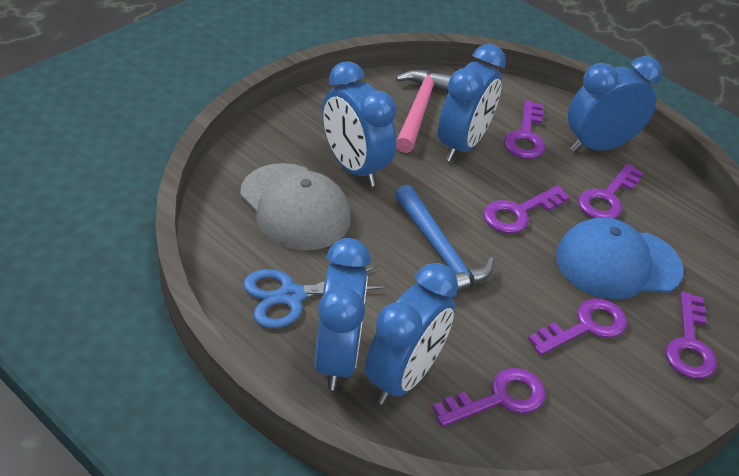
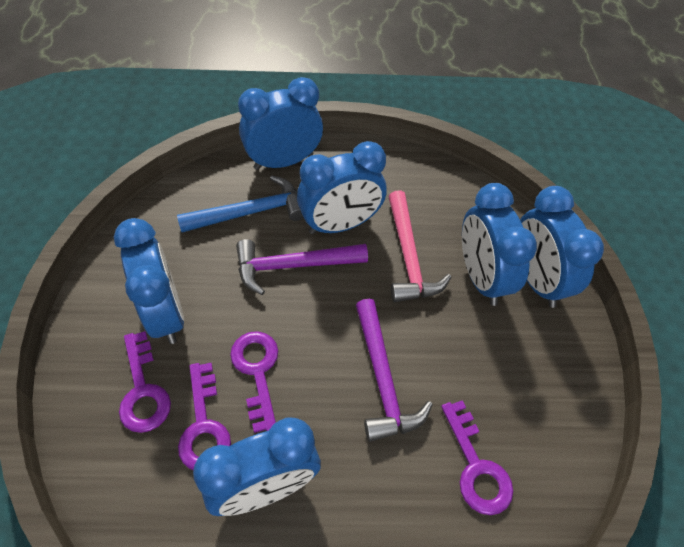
blue cap: 1 -> 0
blue clock: 5 -> 6
blue scissors: 1 -> 0
grey cap: 1 -> 0
purple hammer: 0 -> 2
purple key: 6 -> 4

